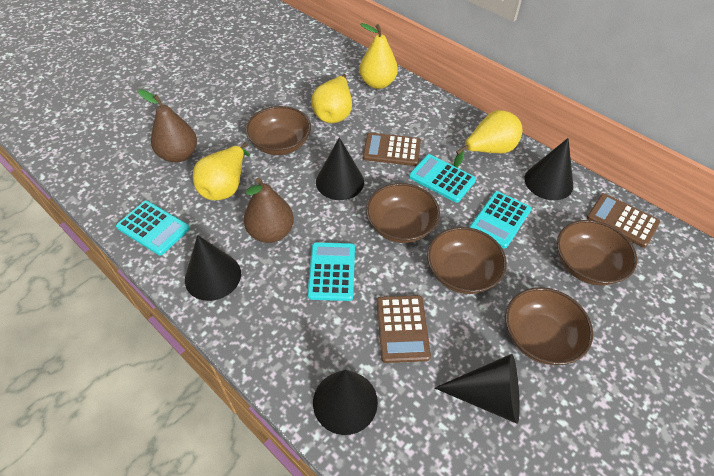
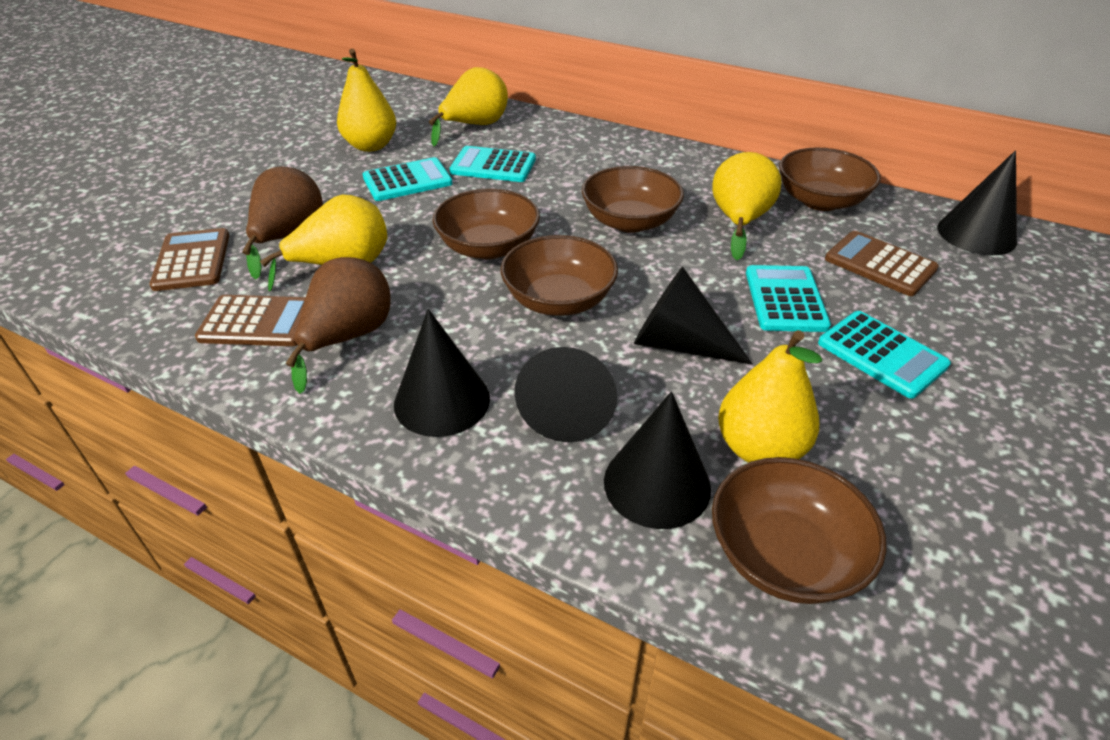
yellow pear: 4 -> 5

